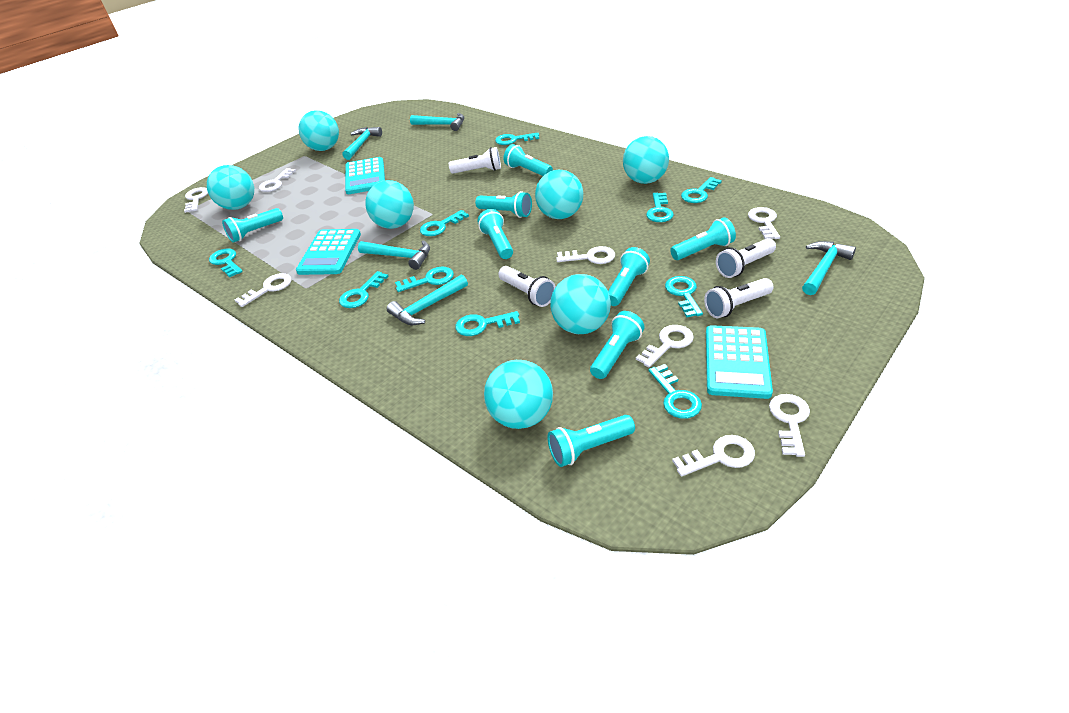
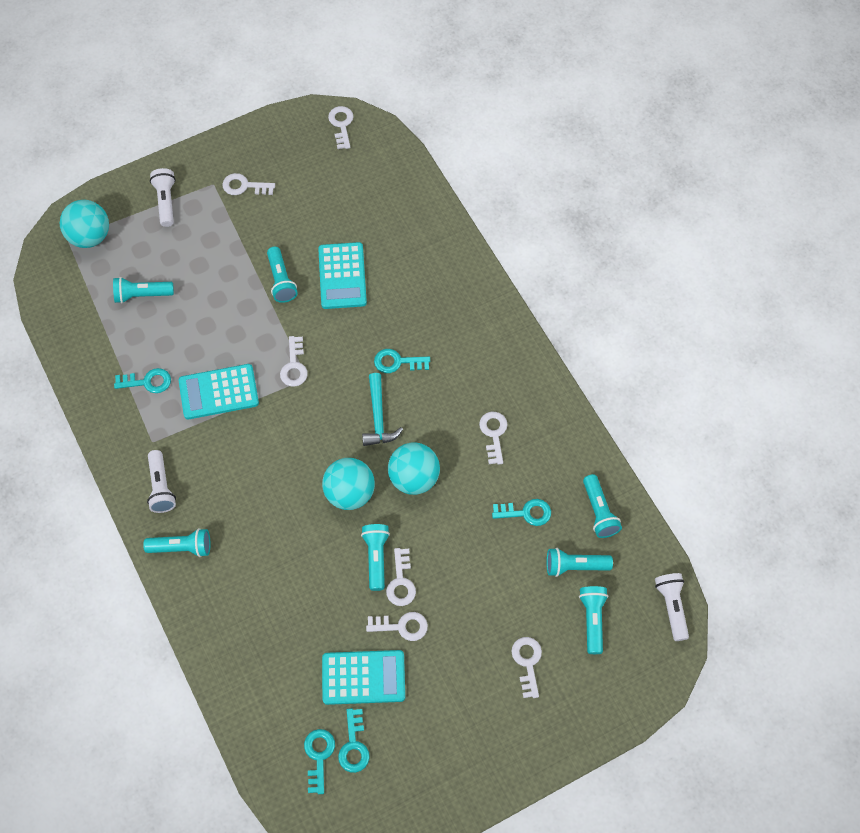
turquoise ball: 7 -> 3
turquoise flashlight: 8 -> 7
turquoise hammer: 5 -> 1
turquoise key: 10 -> 5
white flashlight: 4 -> 3
white key: 8 -> 7

